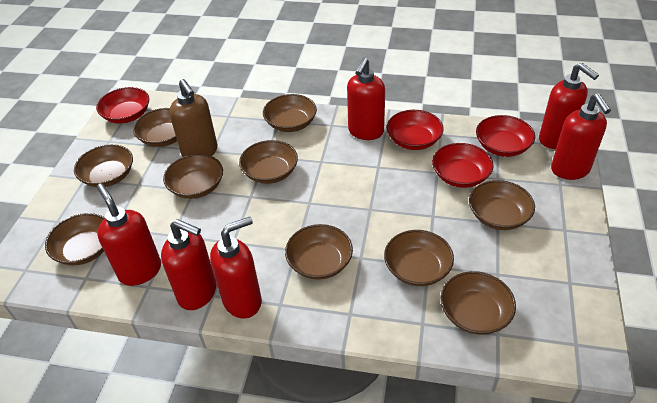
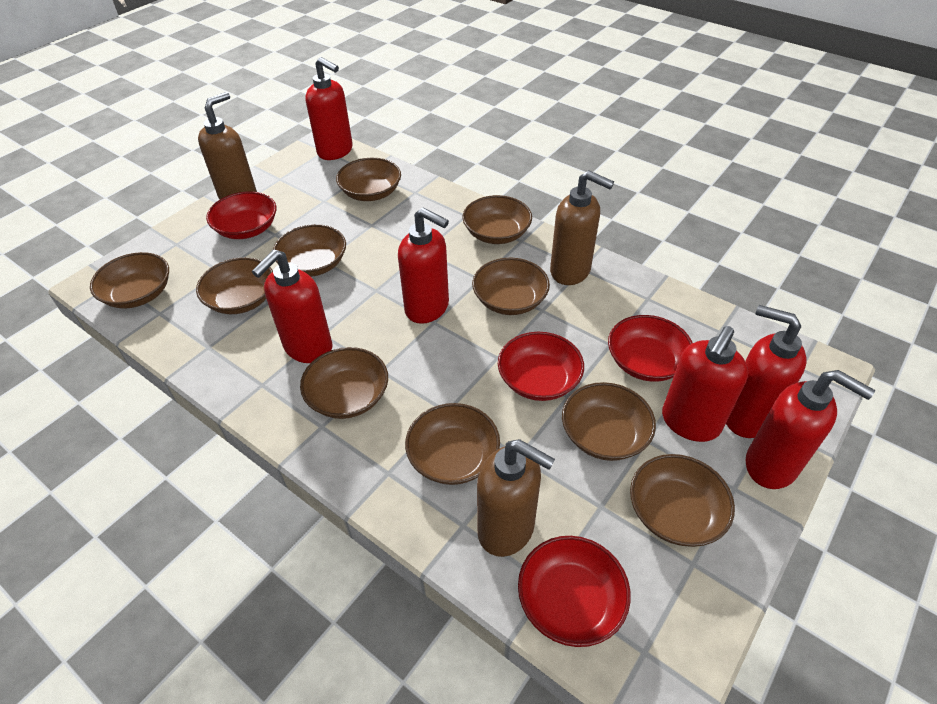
brown soap dispenser: 1 -> 3

